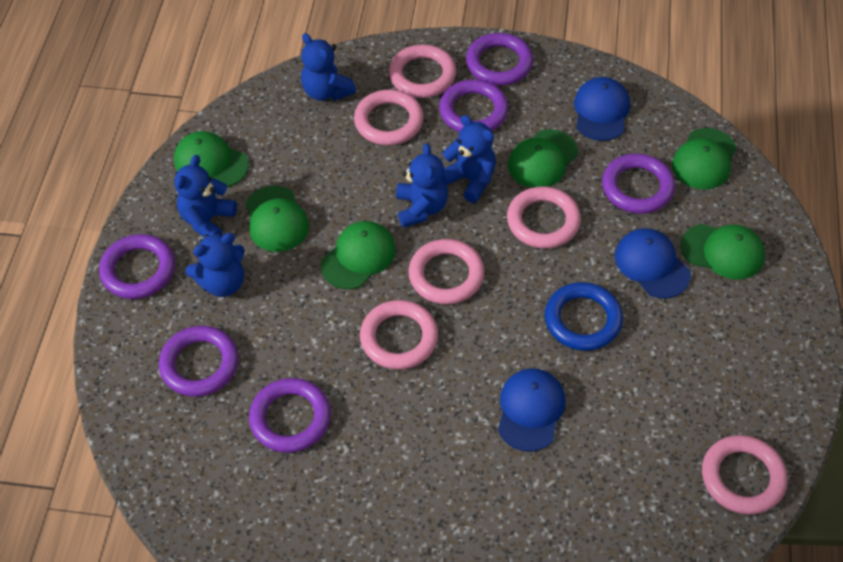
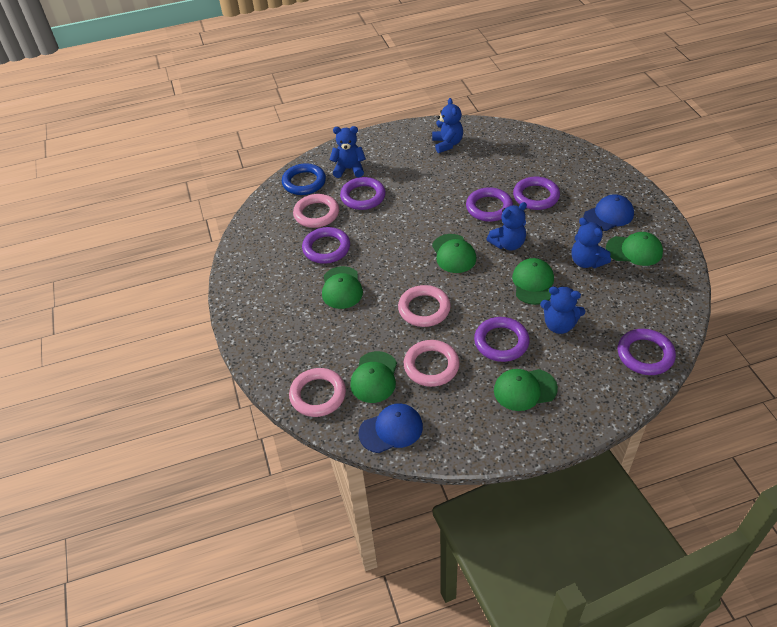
blue cap: 3 -> 2
pink ring: 6 -> 4

